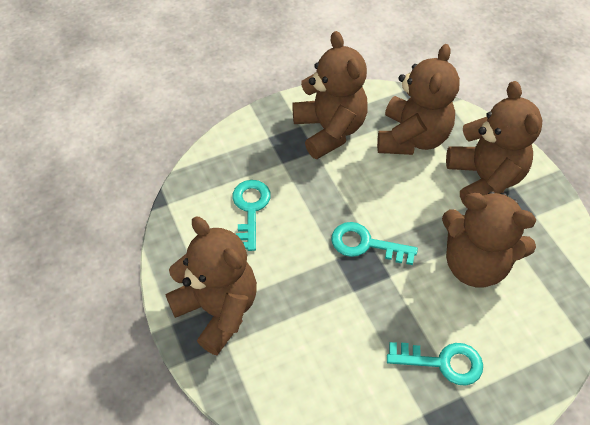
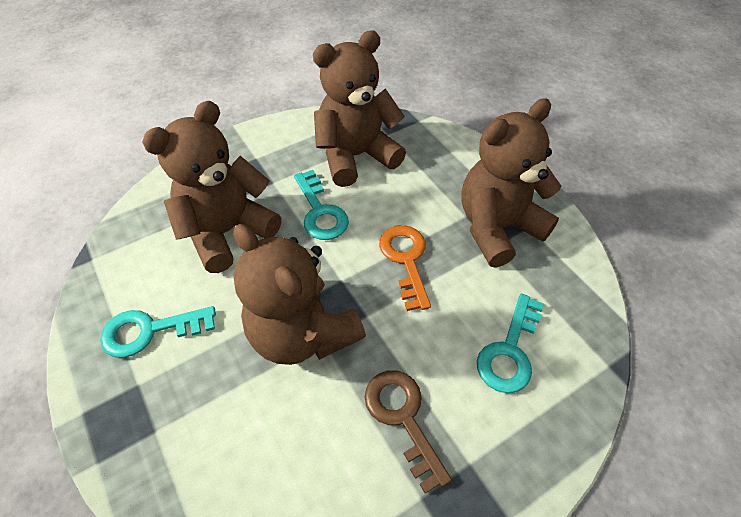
brown key: 0 -> 1
brown teddy bear: 5 -> 4
orange key: 0 -> 1

